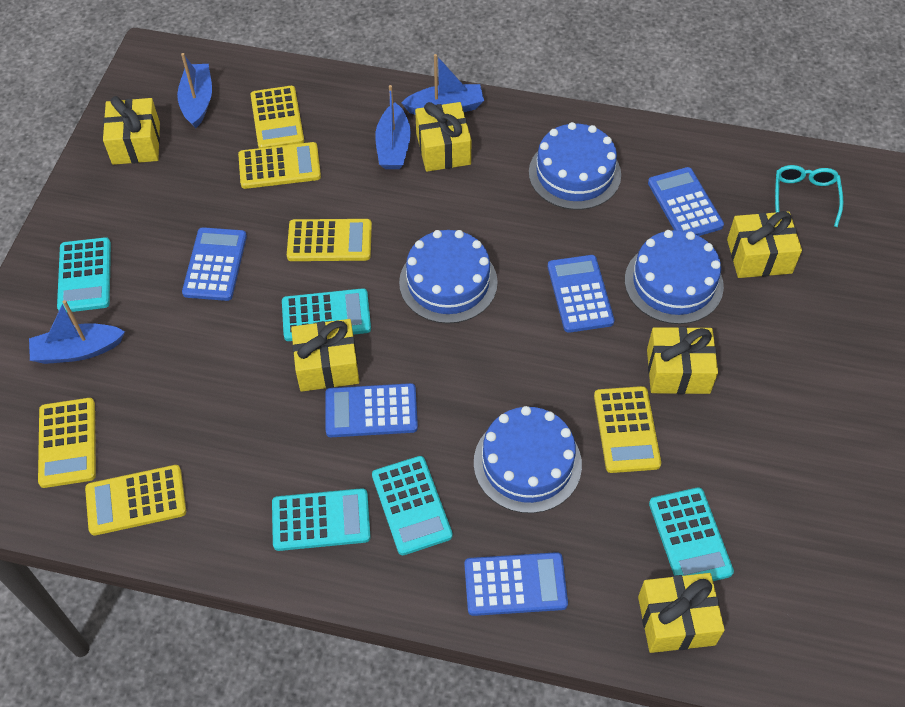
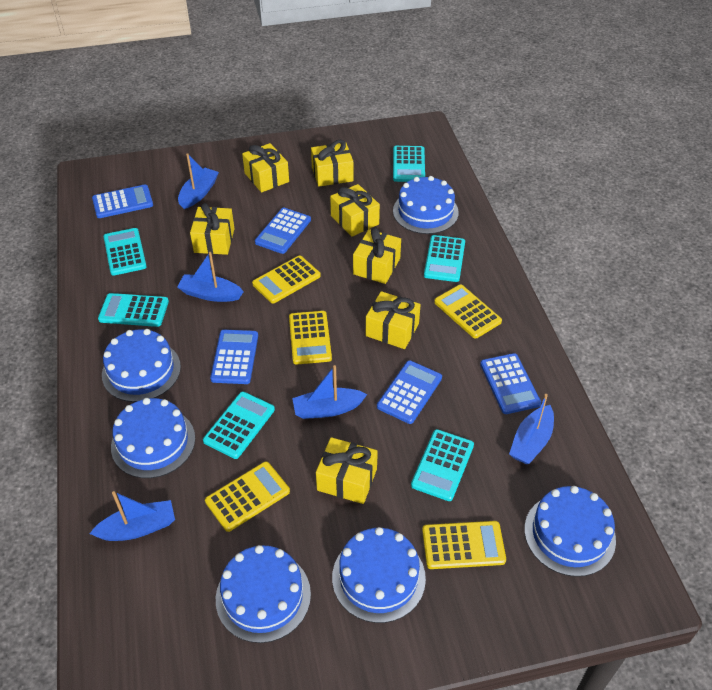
blue boat: 4 -> 5
blue cake: 4 -> 6
turquoise calculator: 5 -> 6
turquoise glasses: 1 -> 0
yellow calculator: 6 -> 5
yellow gift: 6 -> 7

